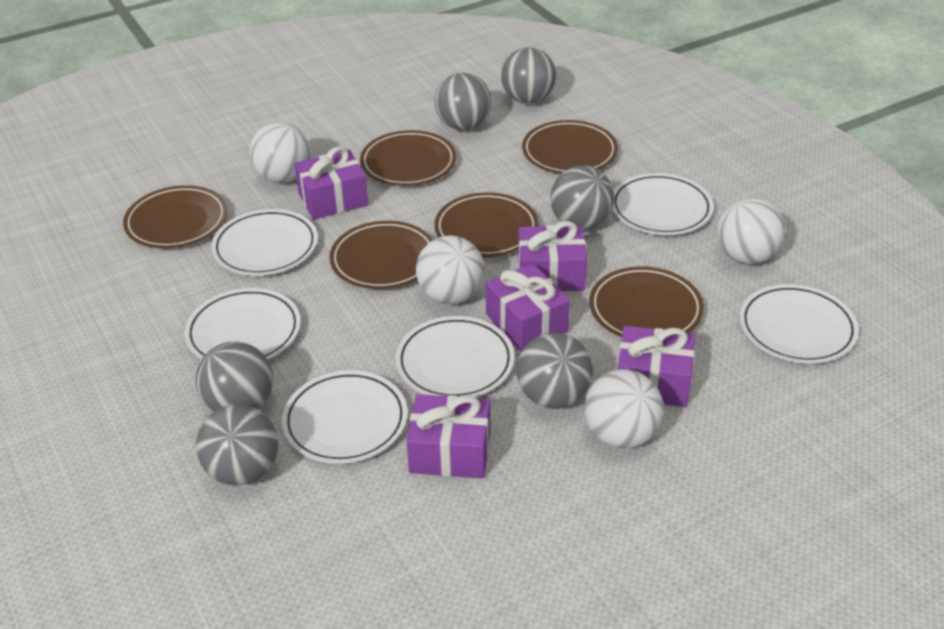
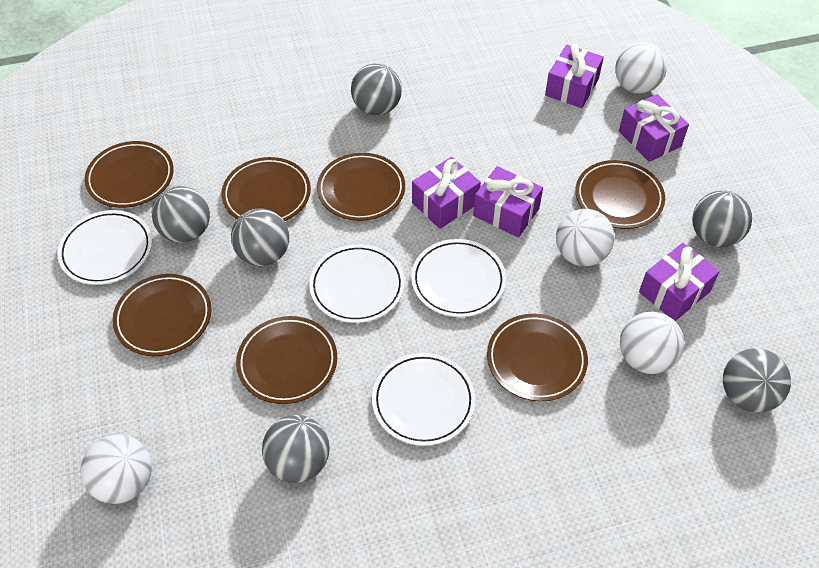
brown plate: 6 -> 7
white plate: 6 -> 4

